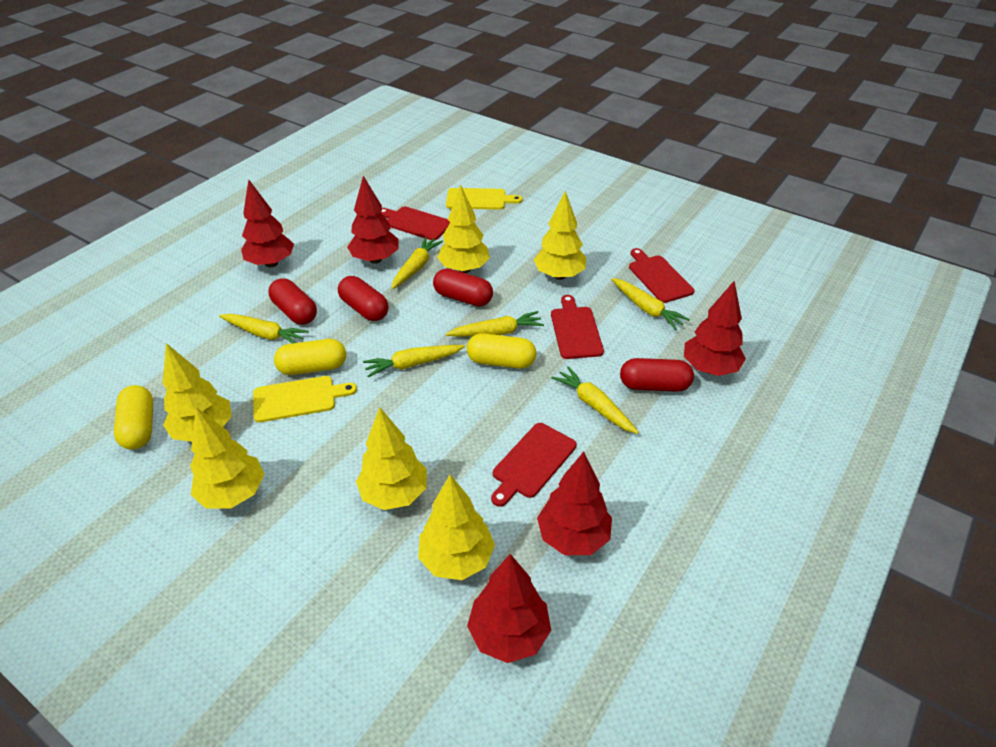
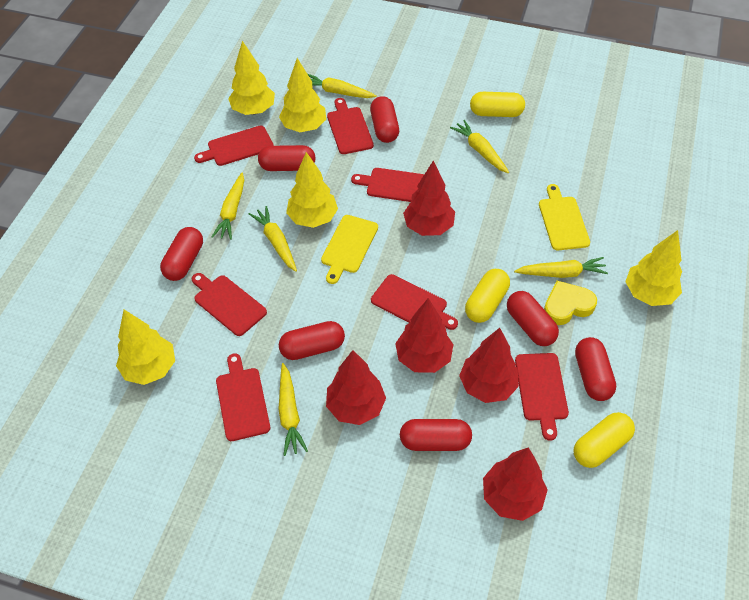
red capsule: 4 -> 7
red cutting board: 4 -> 7
yellow heart: 0 -> 1
yellow tree: 6 -> 5

